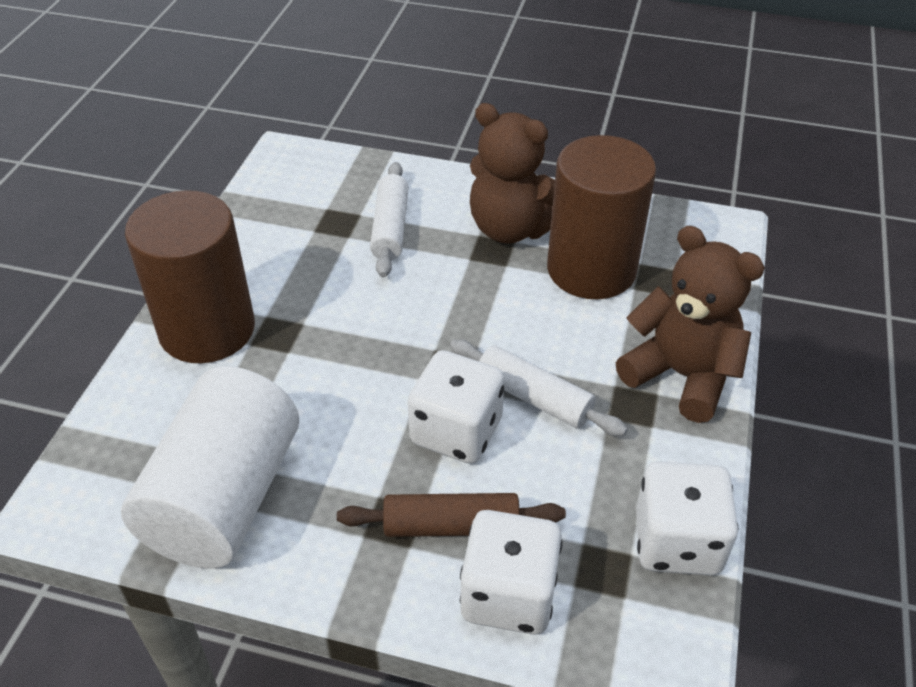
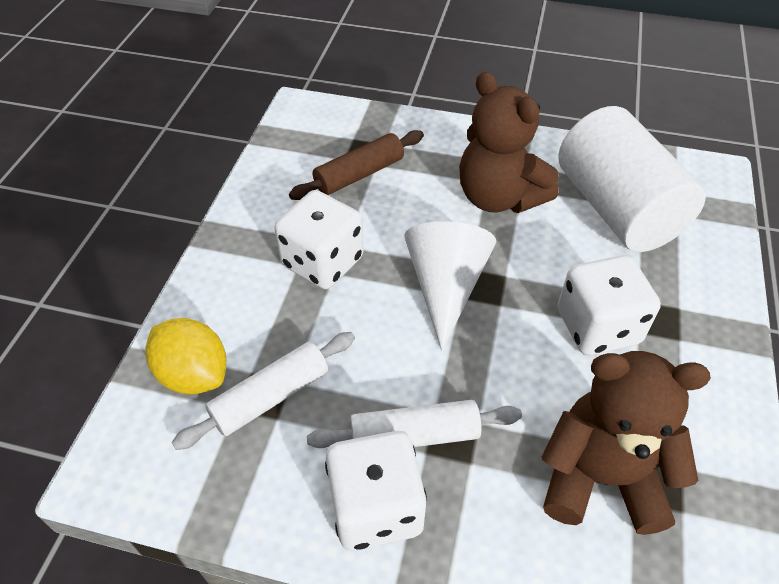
brown cylinder: 2 -> 0
white cone: 0 -> 1
yellow lemon: 0 -> 1

